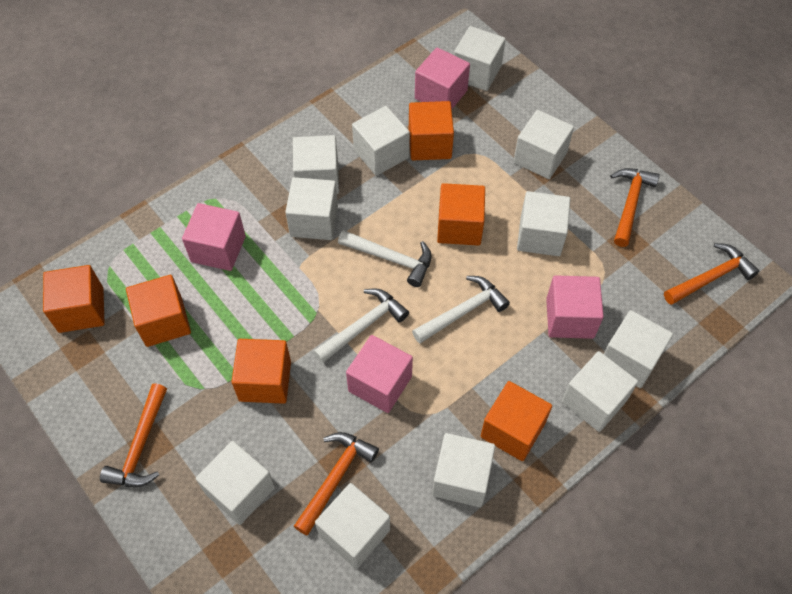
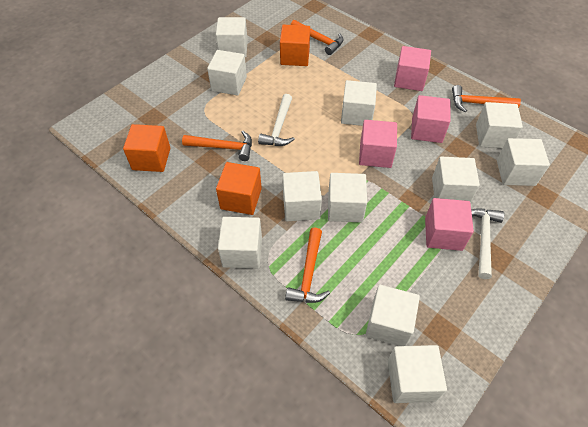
orange cube: 6 -> 3
white hammer: 3 -> 2

